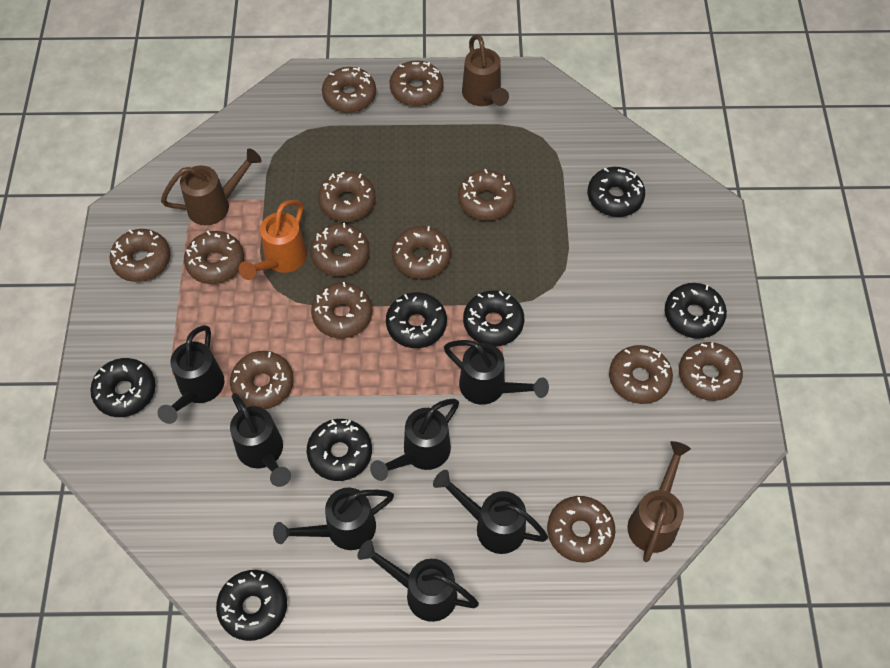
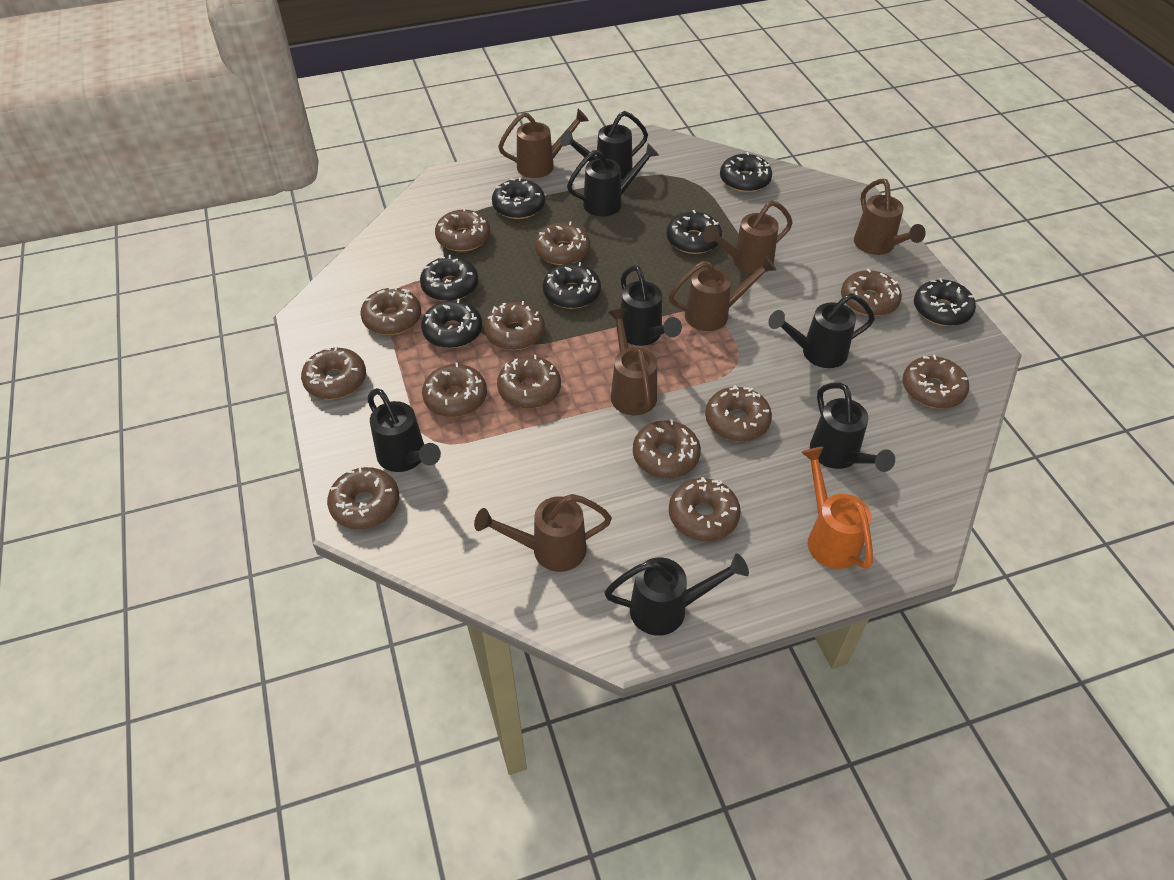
brown watering can: 3 -> 6

